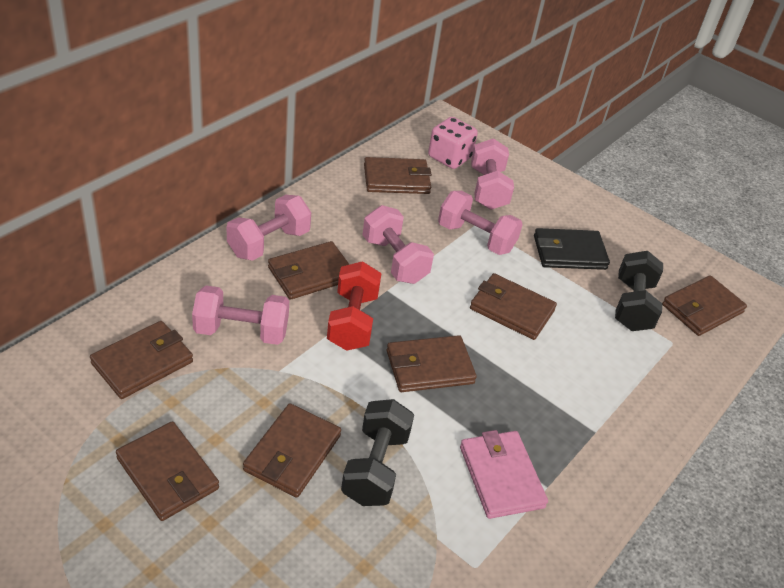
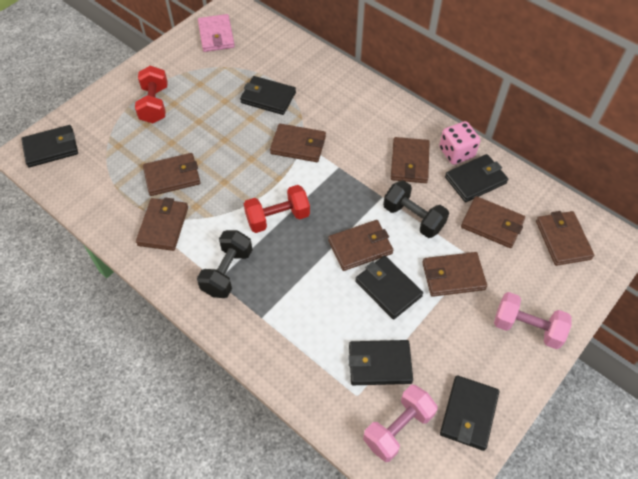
black wallet: 1 -> 6
pink dumbbell: 5 -> 2
red dumbbell: 1 -> 2

